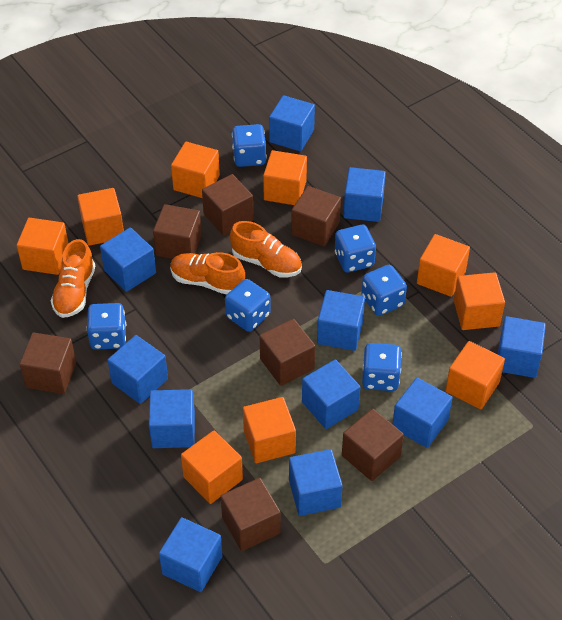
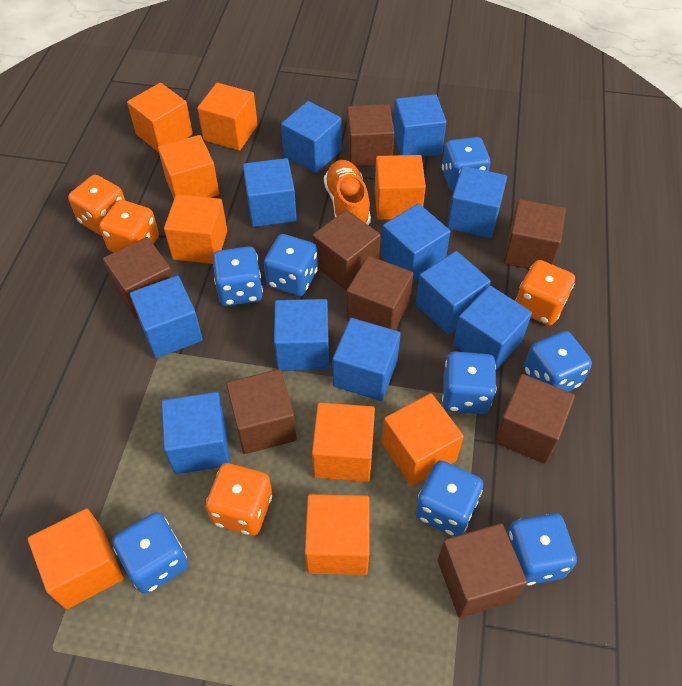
blue dice: 6 -> 8
brown cube: 7 -> 8
orange dice: 0 -> 4
orange shoe: 3 -> 1

